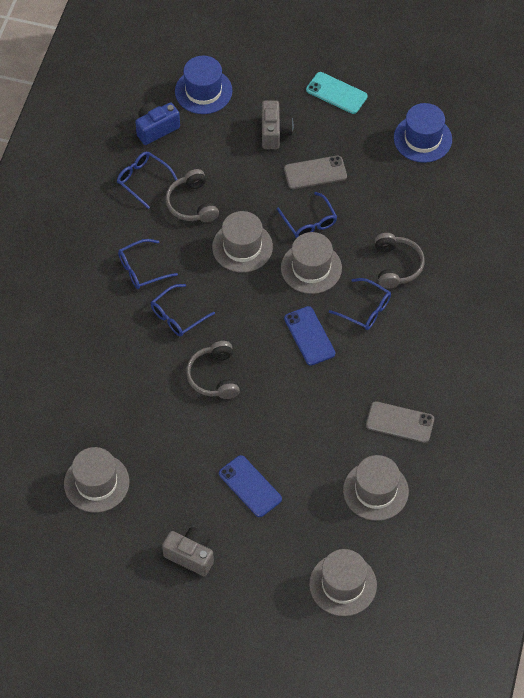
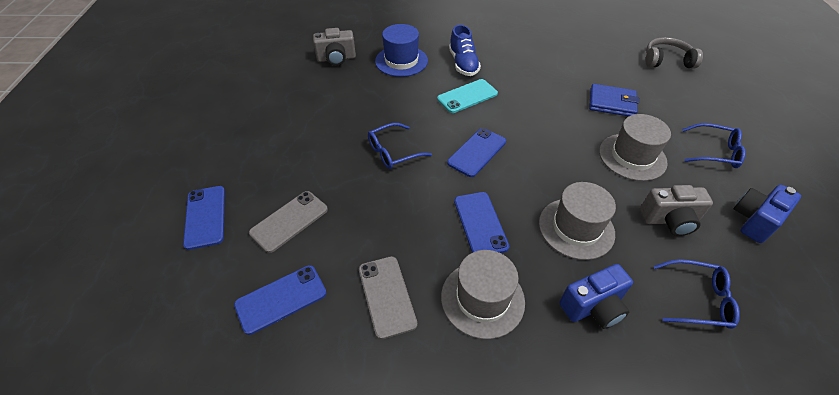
blue camera: 1 -> 2
blue glasses: 5 -> 3
blue hat: 2 -> 1
blue phone: 2 -> 4
blue shoe: 0 -> 1
blue wallet: 0 -> 1
grey hat: 5 -> 3
grey headphones: 3 -> 1

